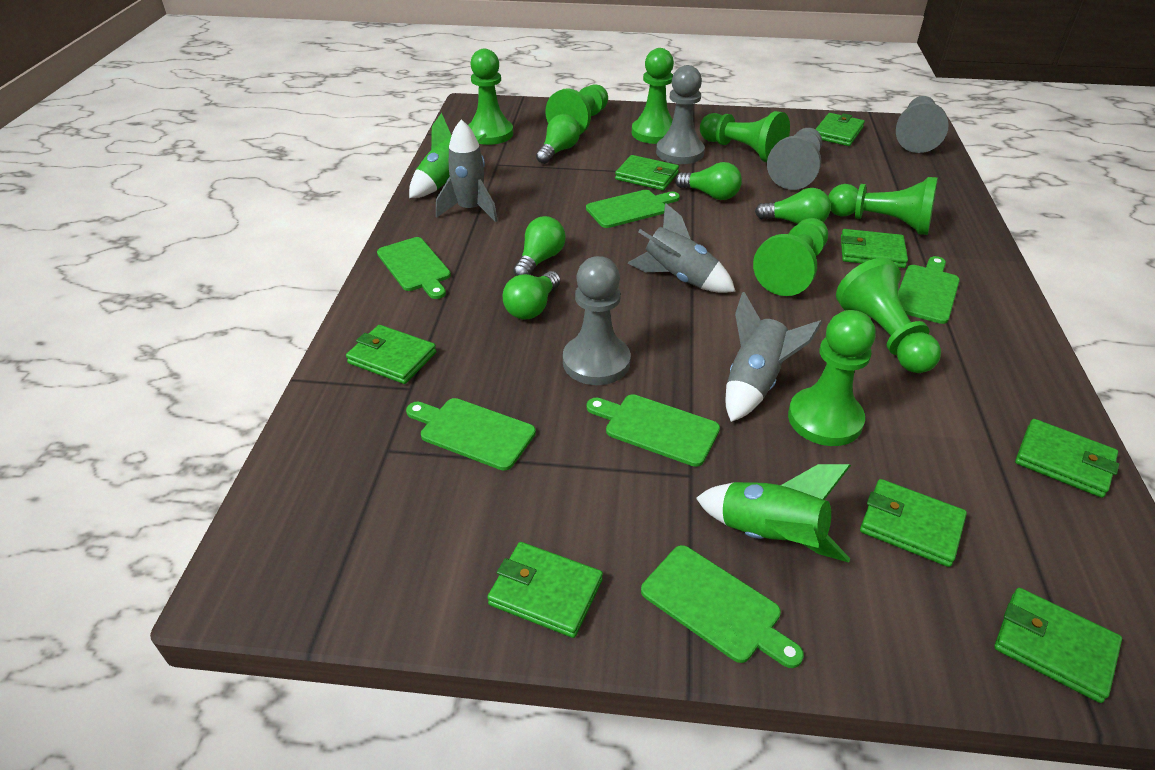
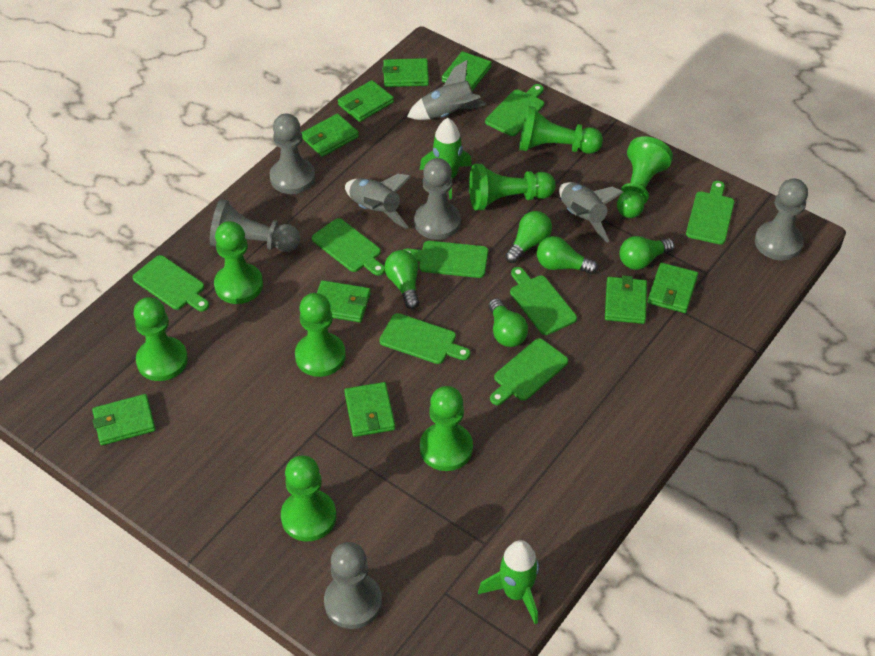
green cutting board: 6 -> 8
green wallet: 8 -> 9
grey pawn: 4 -> 5

